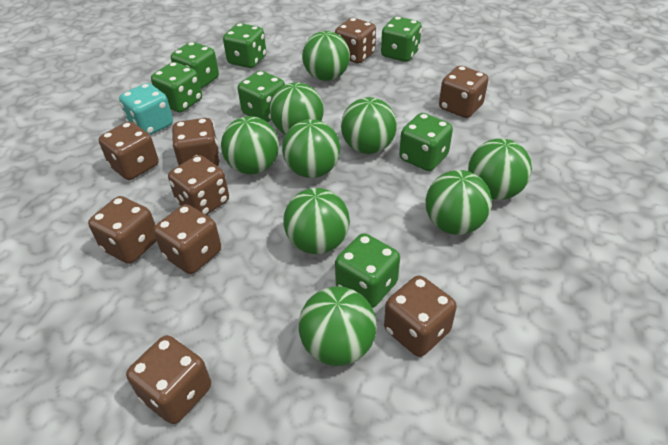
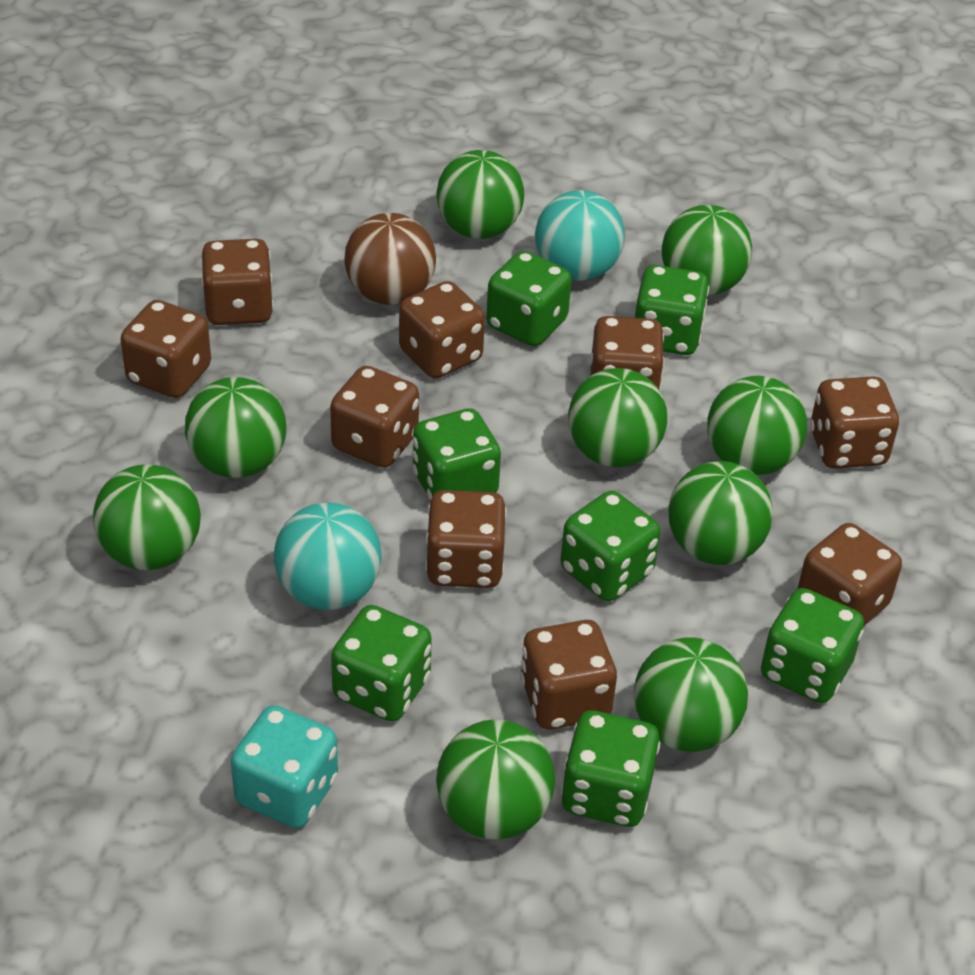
brown ball: 0 -> 1
turquoise ball: 0 -> 2

